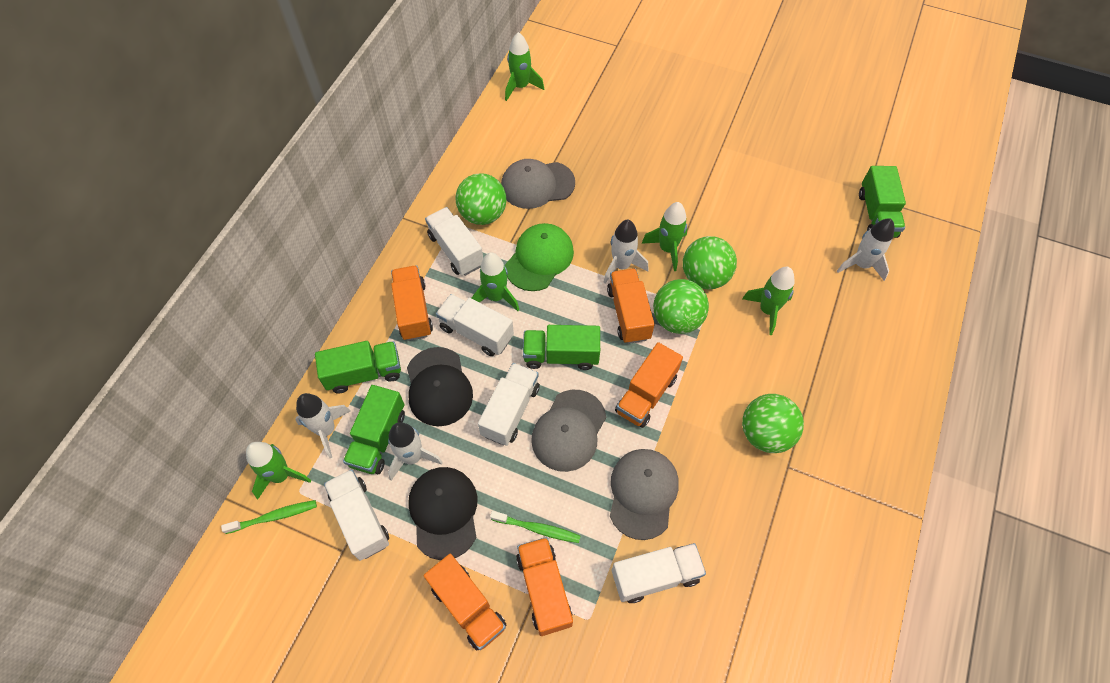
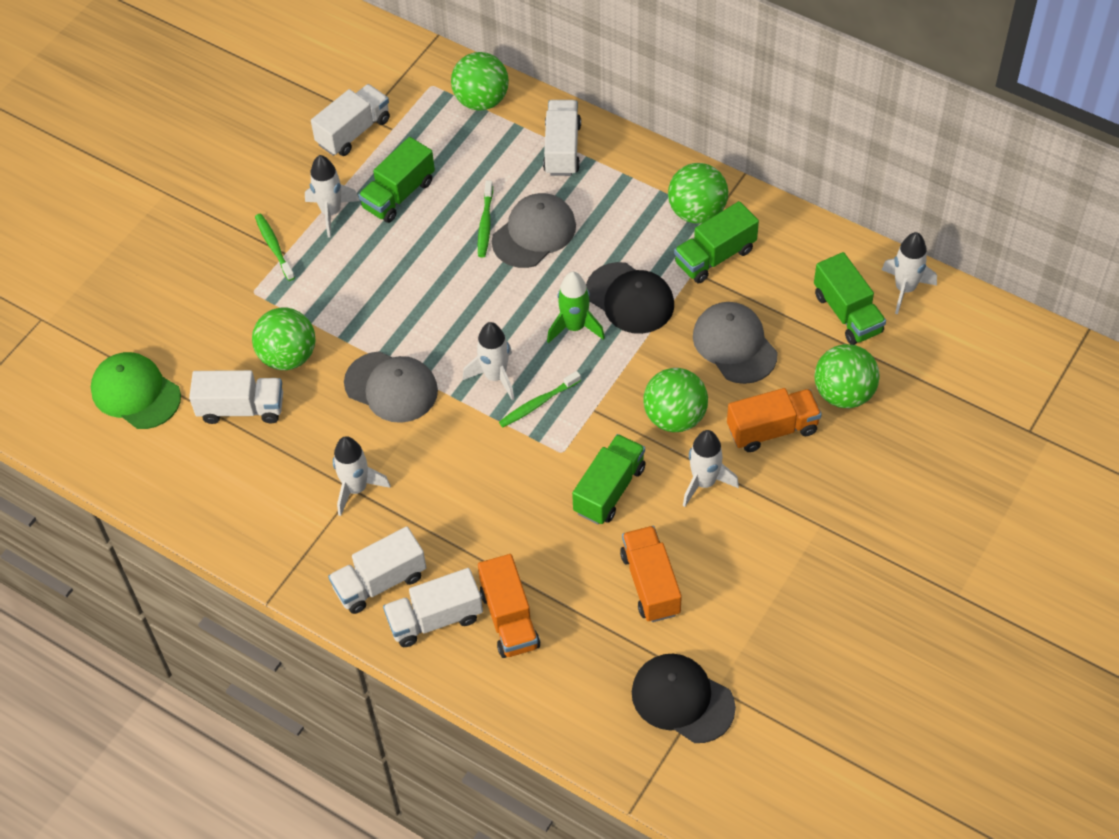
green ball: 4 -> 5
green rocket: 5 -> 1
green toothbrush: 2 -> 3
orange truck: 5 -> 3
white rocket: 4 -> 5

